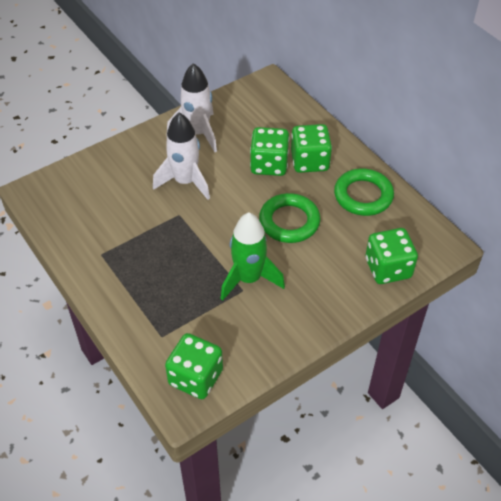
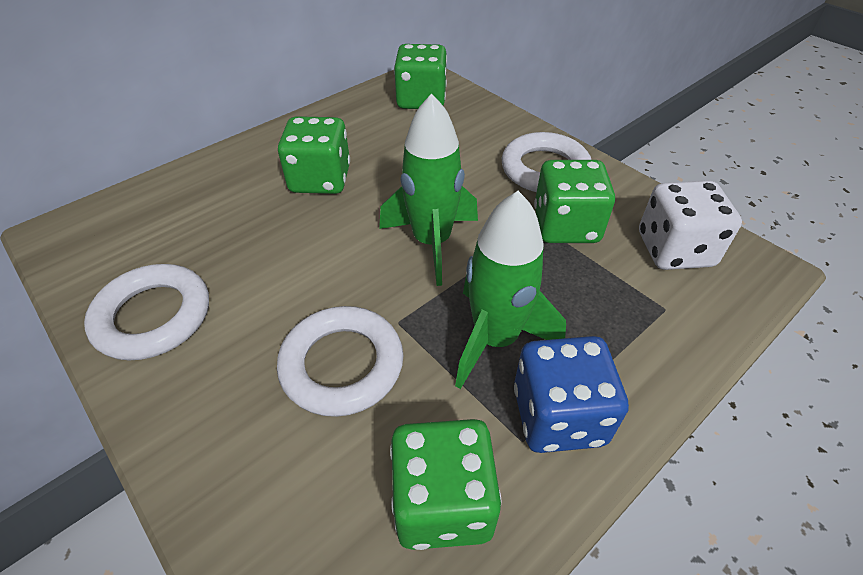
blue dice: 0 -> 1
green ring: 2 -> 0
green rocket: 1 -> 2
white dice: 0 -> 1
white ring: 0 -> 3
white rocket: 2 -> 0

